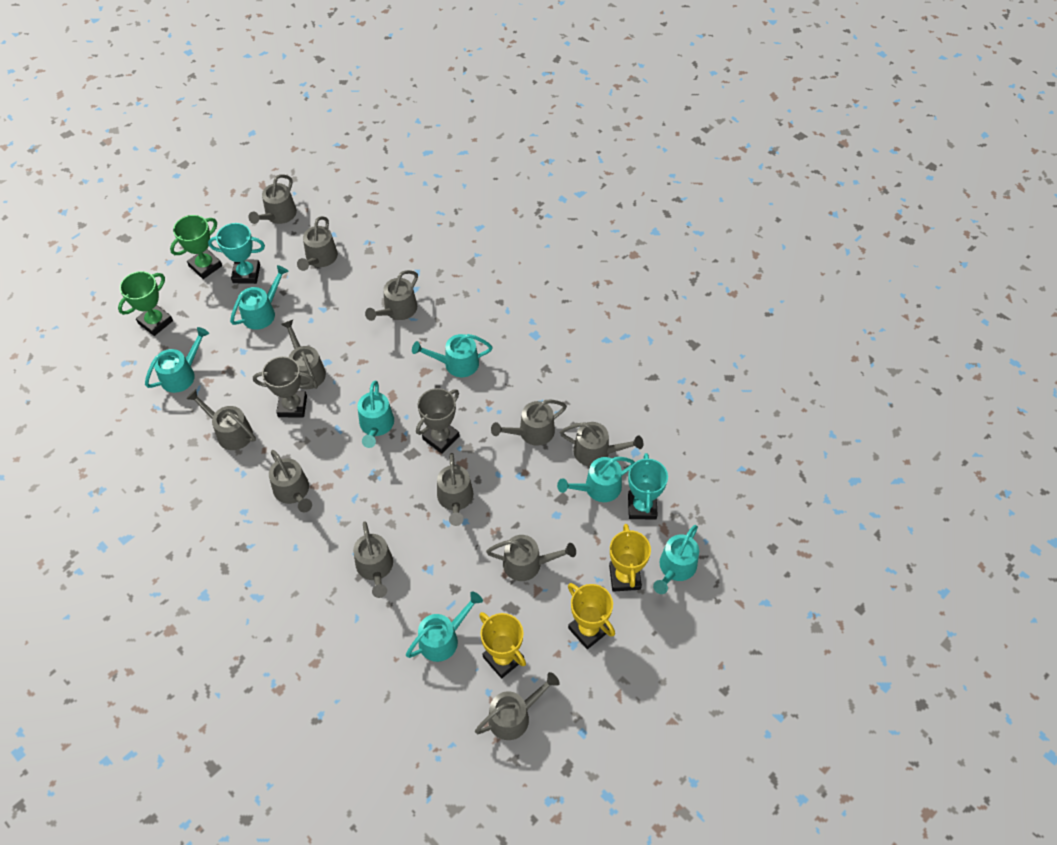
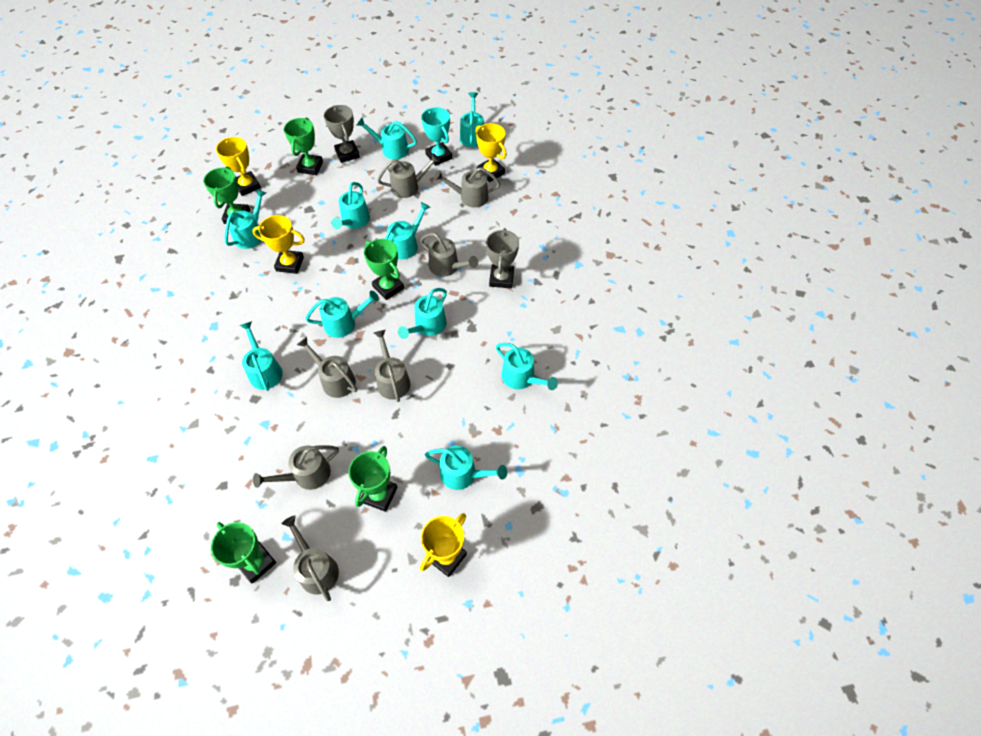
green trophy: 2 -> 5
grey watering can: 12 -> 7
turquoise trophy: 2 -> 1
turquoise watering can: 7 -> 10
yellow trophy: 3 -> 4

